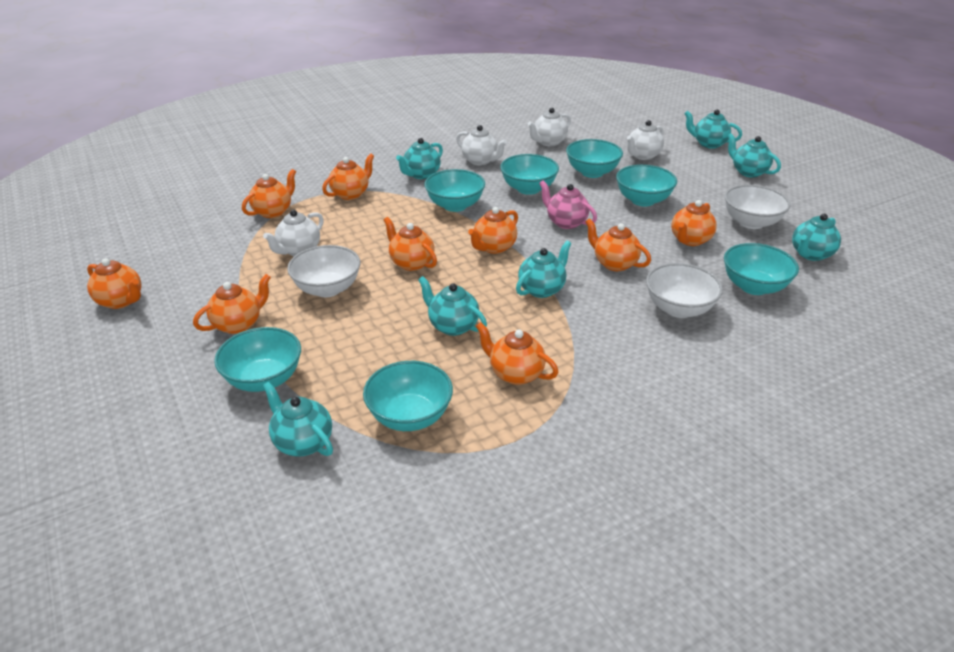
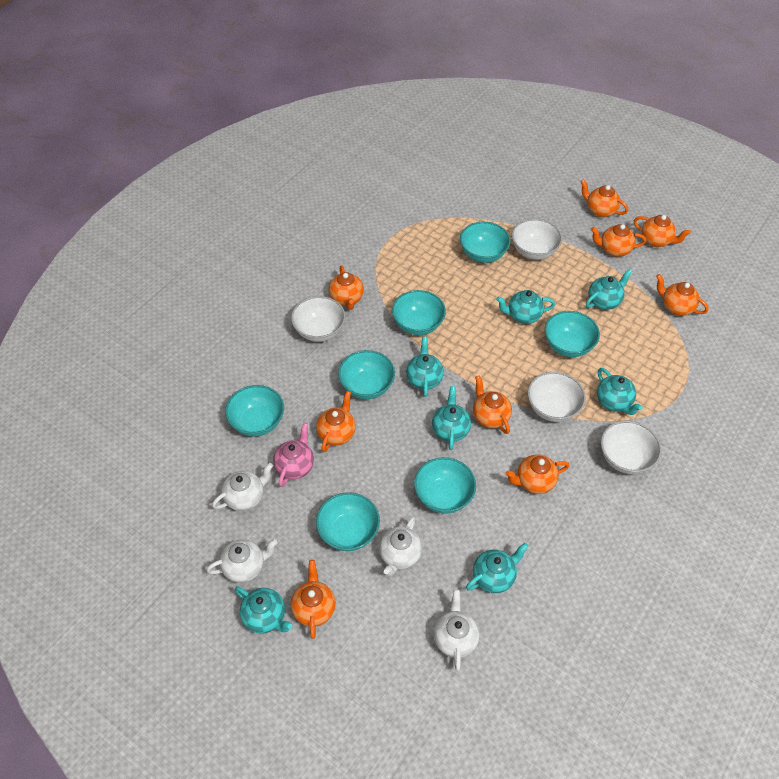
white bowl: 3 -> 4

